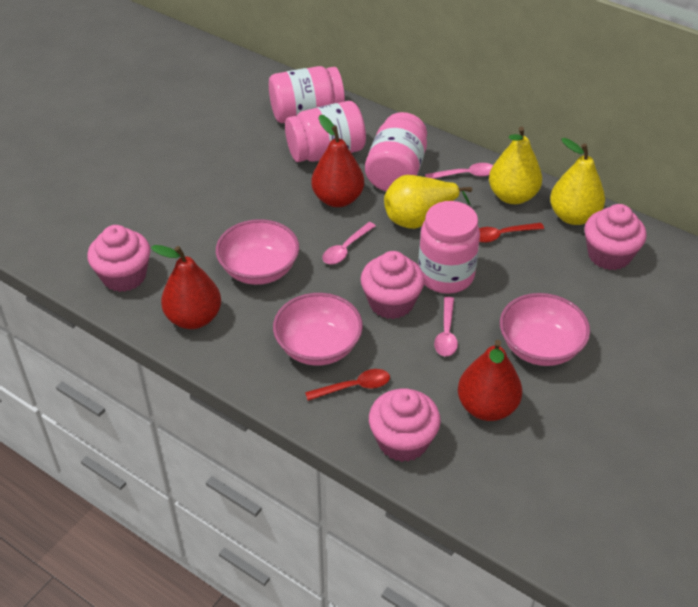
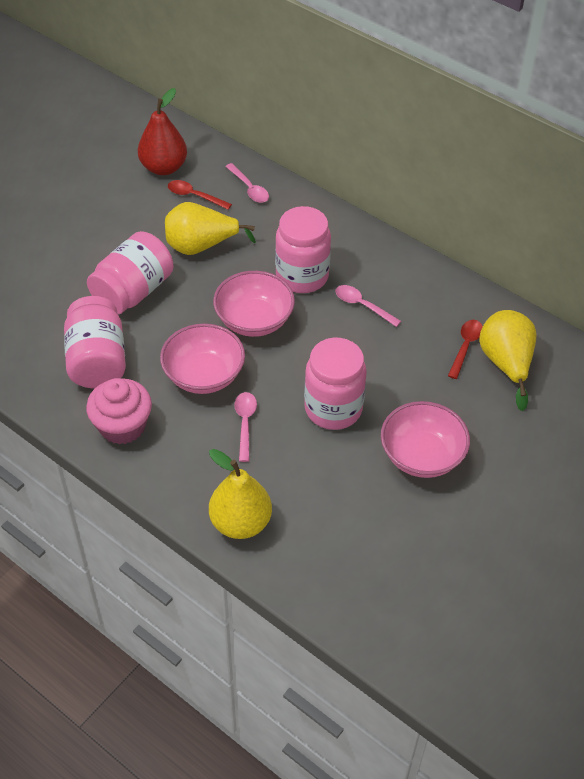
pink cupcake: 4 -> 1
red pear: 3 -> 1

